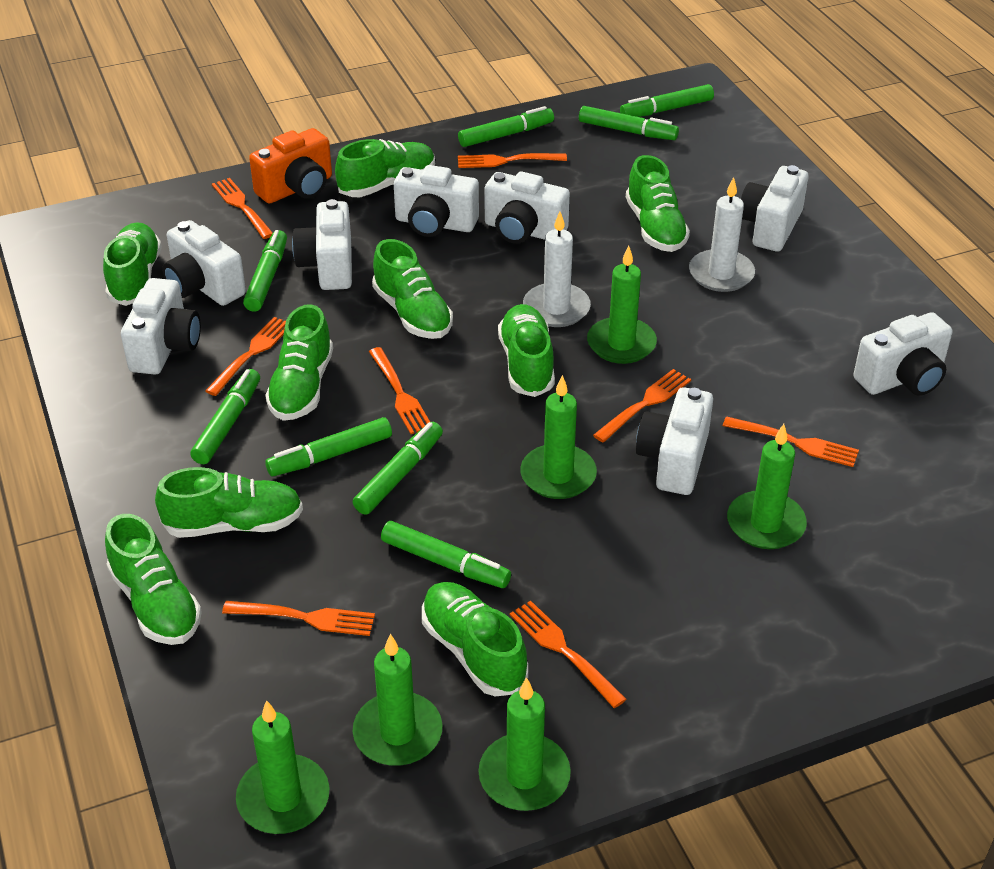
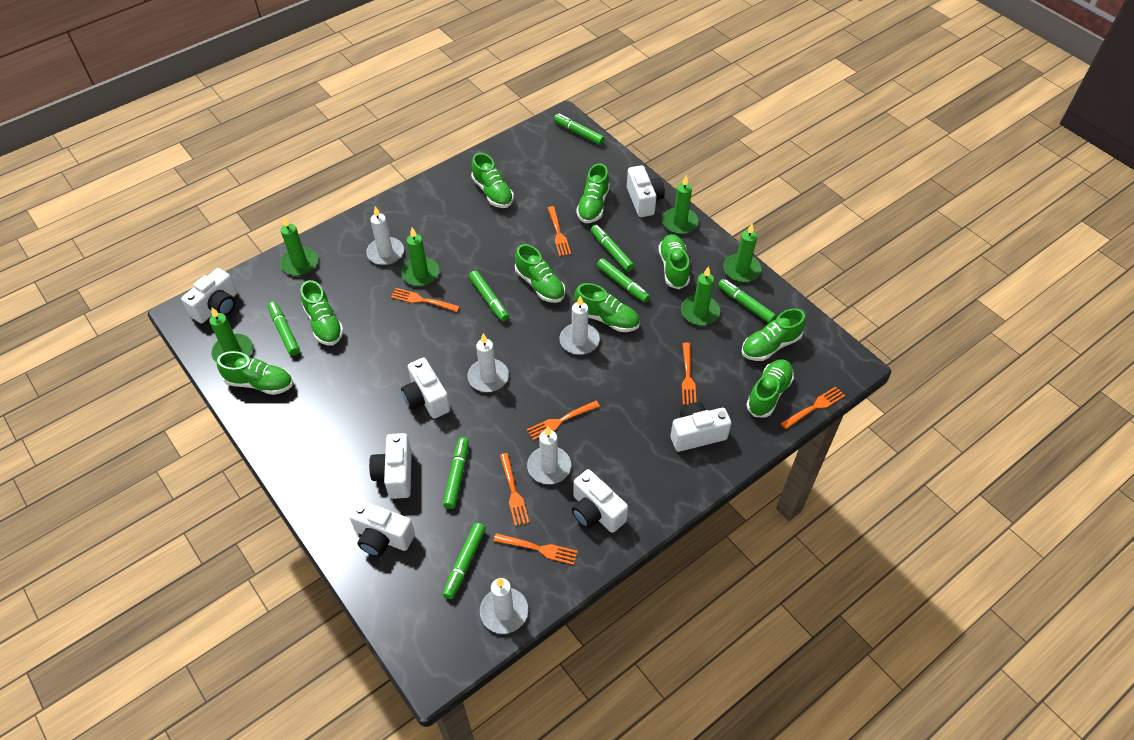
orange camera: 1 -> 0
orange fork: 8 -> 7
white camera: 8 -> 7
white candle: 2 -> 5

